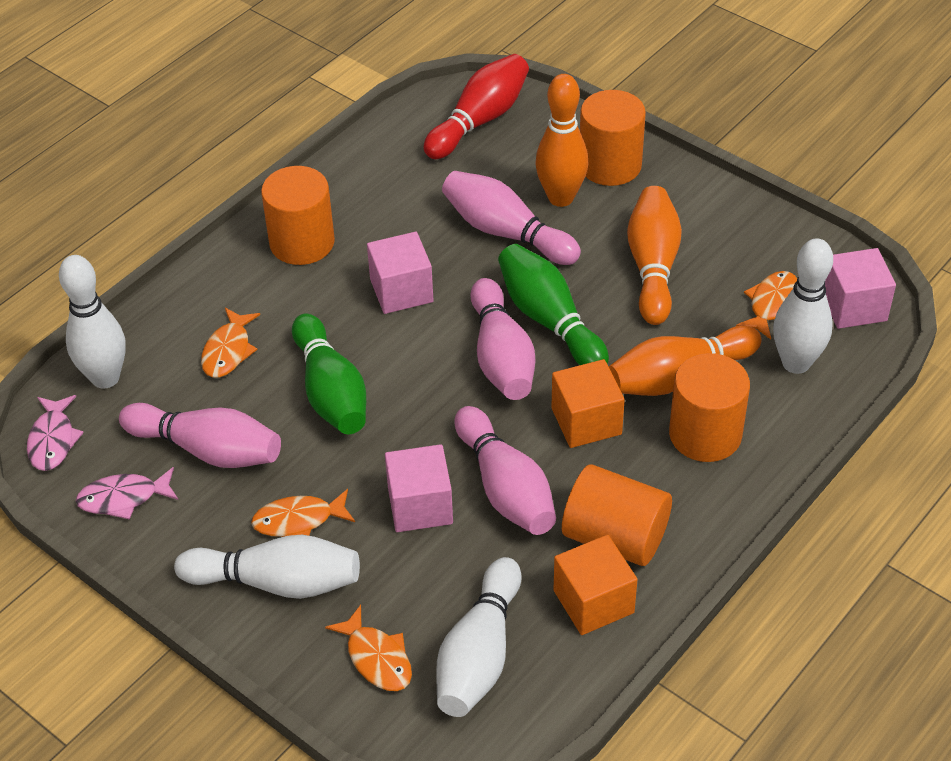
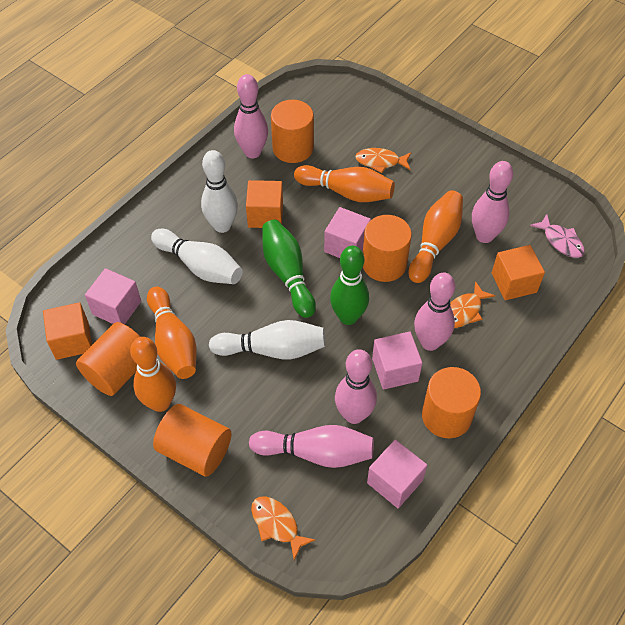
orange bowling pin: 3 -> 4
orange cube: 2 -> 3
orange cylinder: 4 -> 5
orange fish: 4 -> 3
pink bowling pin: 4 -> 5
pink cube: 3 -> 4
pink fish: 2 -> 1
red bowling pin: 1 -> 0
white bowling pin: 4 -> 3

